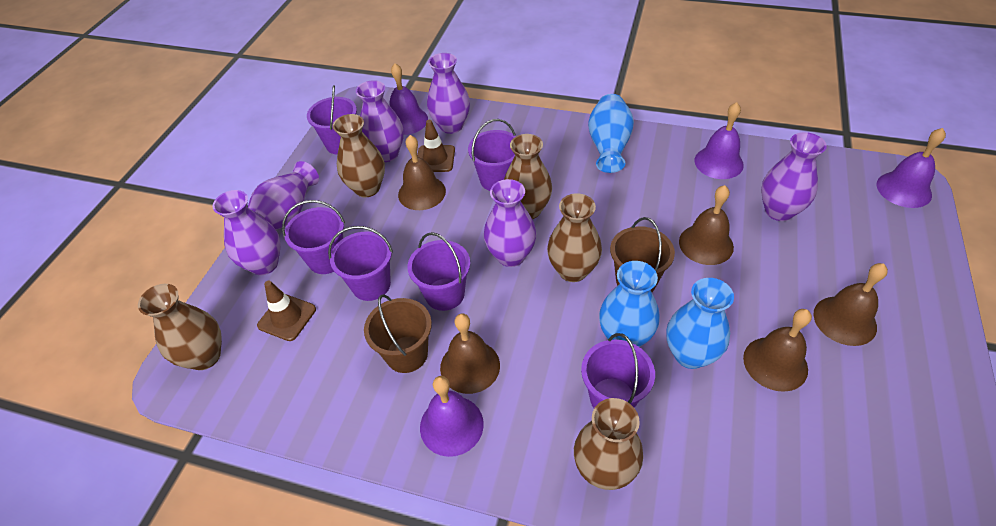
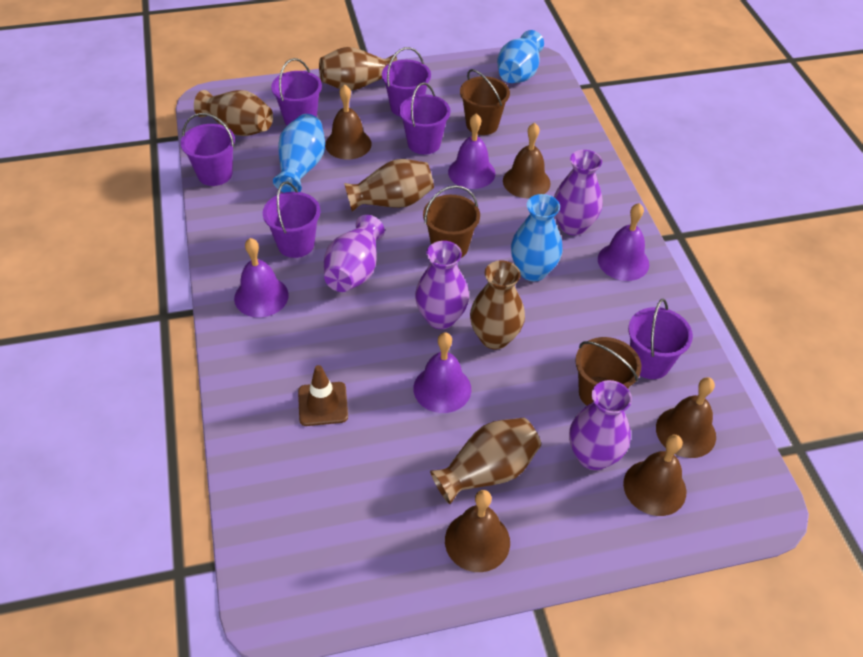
brown bucket: 2 -> 3
brown traffic cone: 2 -> 1
purple vase: 6 -> 4

